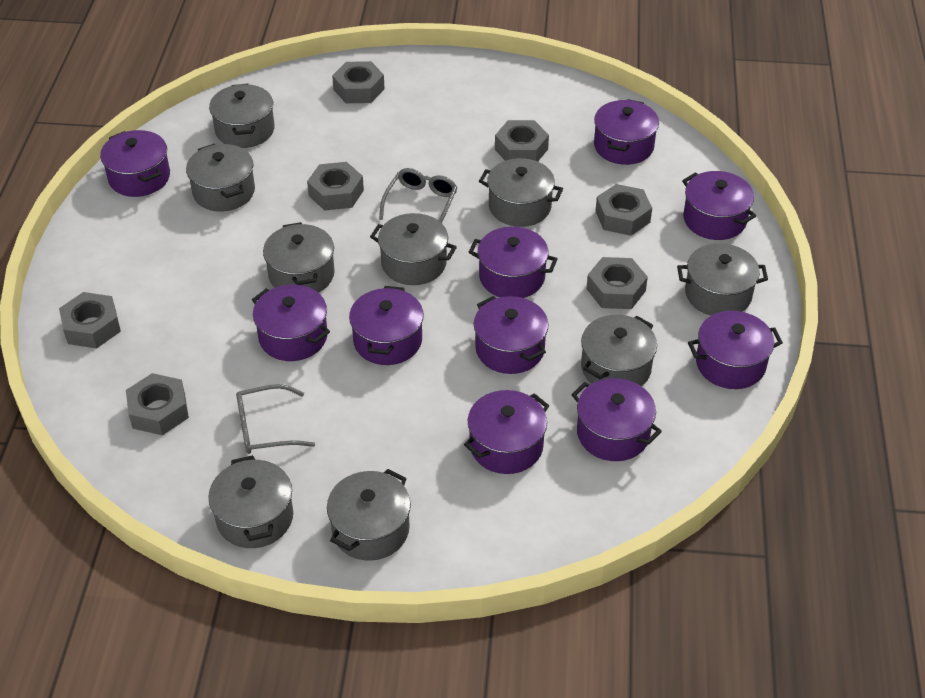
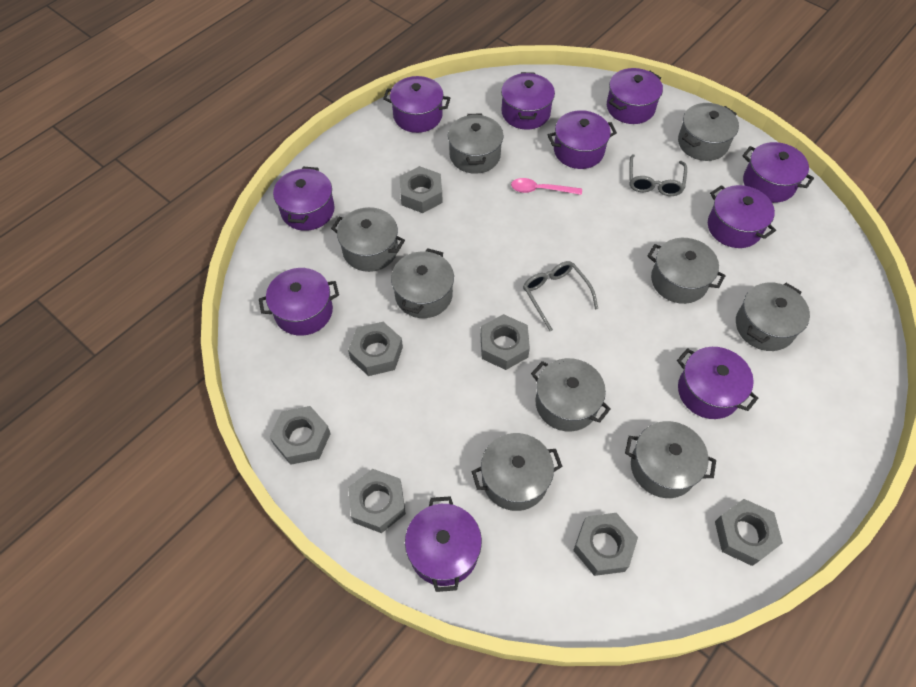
pink spoon: 0 -> 1

